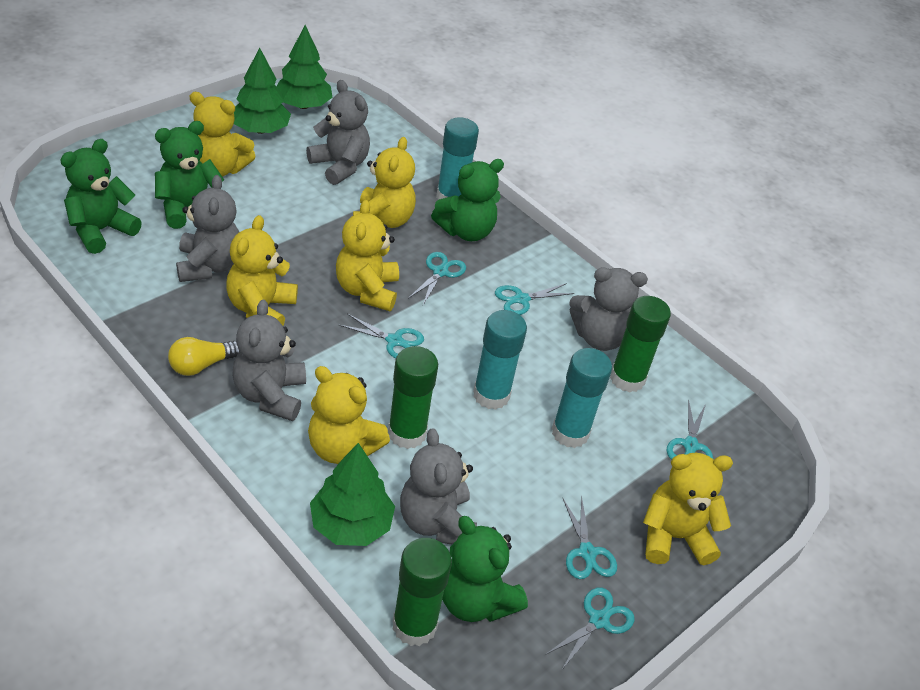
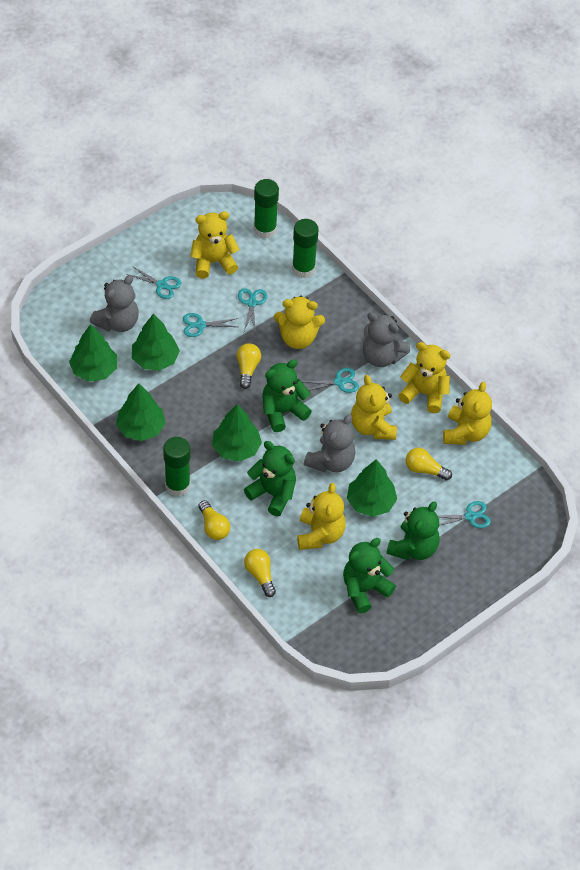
green tree: 3 -> 5
grey teddy bear: 5 -> 3
turquoise glue stick: 3 -> 0
turquoise scissors: 6 -> 5
yellow light bulb: 1 -> 4

